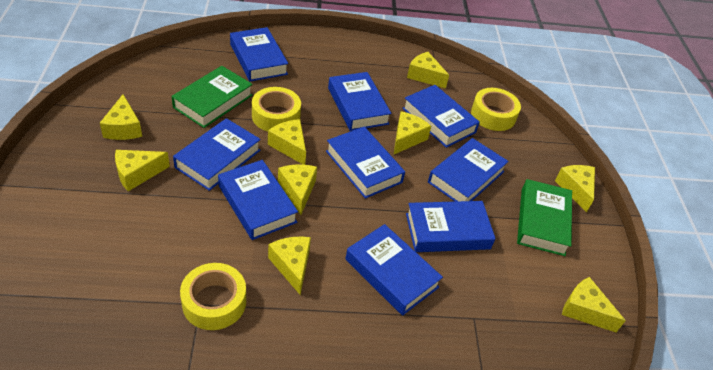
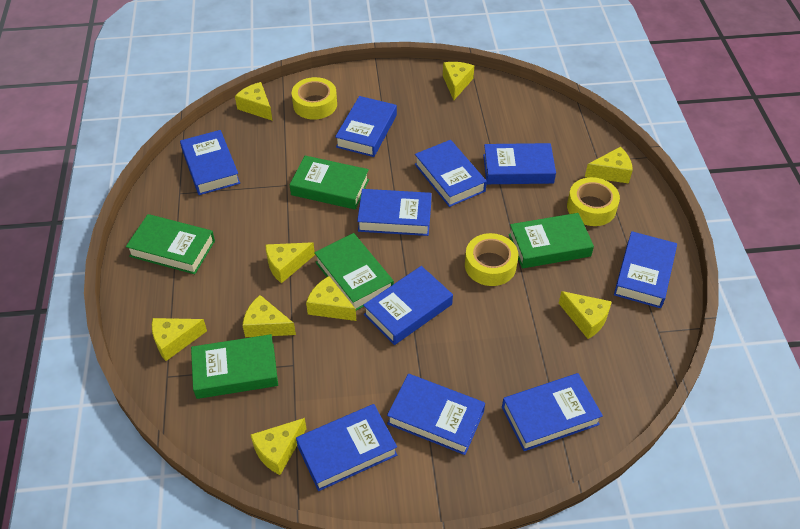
blue book: 9 -> 10
green book: 2 -> 5

